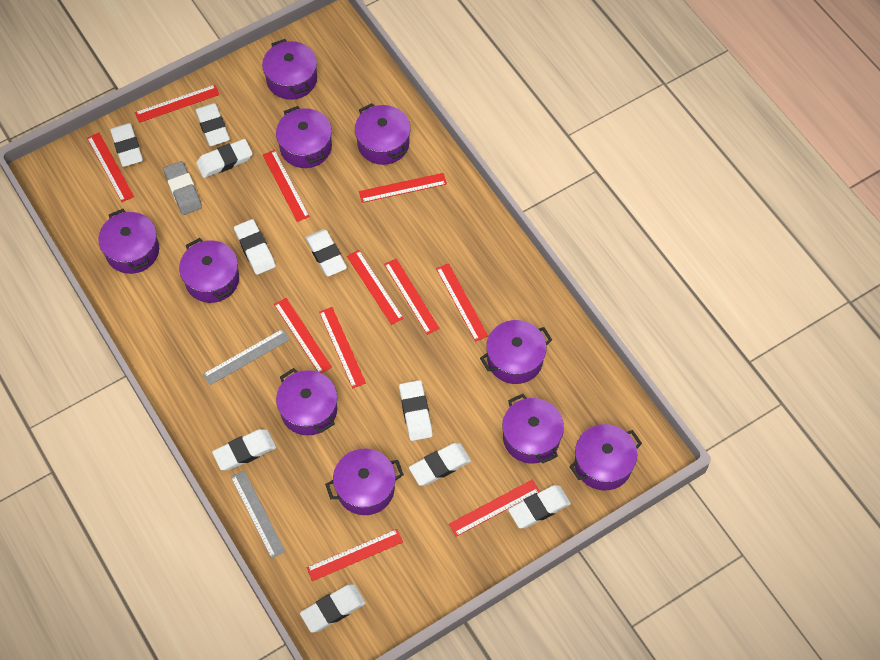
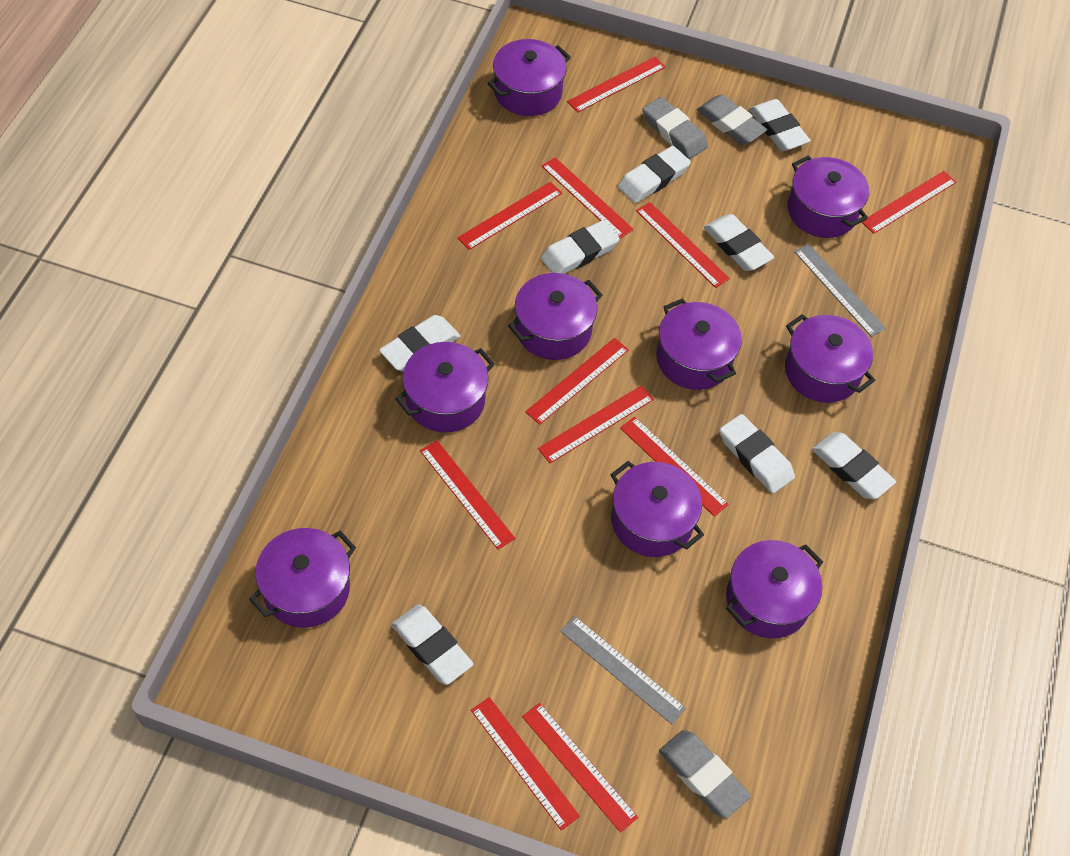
grey eraser: 1 -> 3
purple pot: 10 -> 9
white eraser: 10 -> 8

